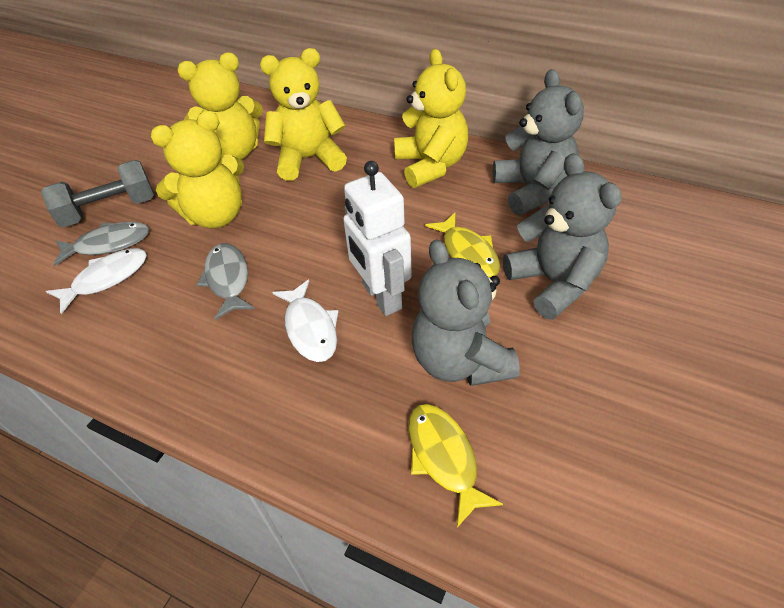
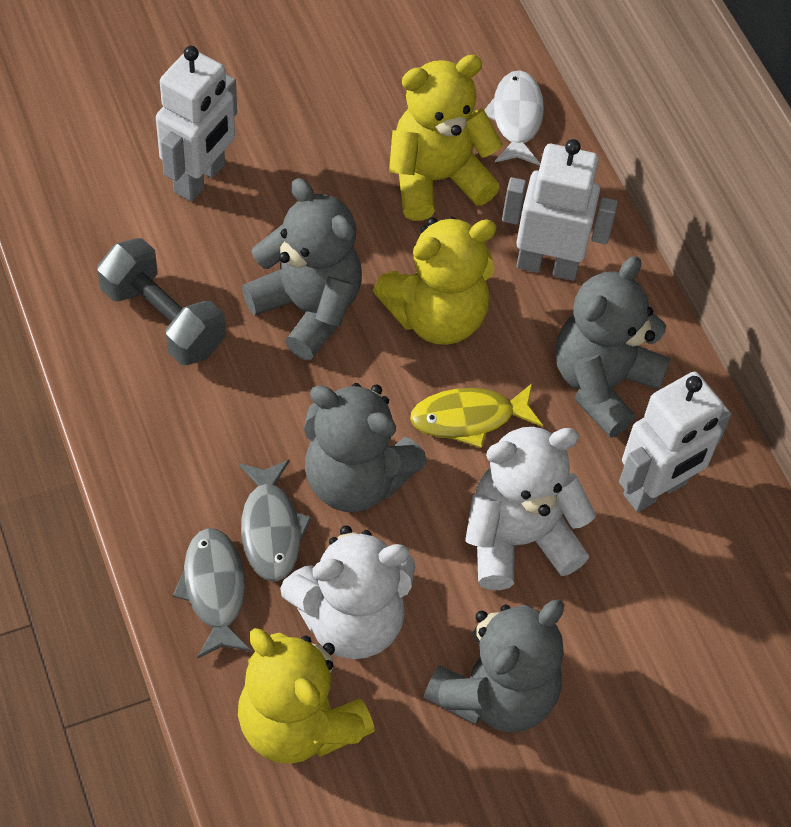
grey teddy bear: 3 -> 4
white fish: 2 -> 1
white robot: 1 -> 3
white teddy bear: 0 -> 2
yellow fish: 2 -> 1
yellow teddy bear: 4 -> 3

